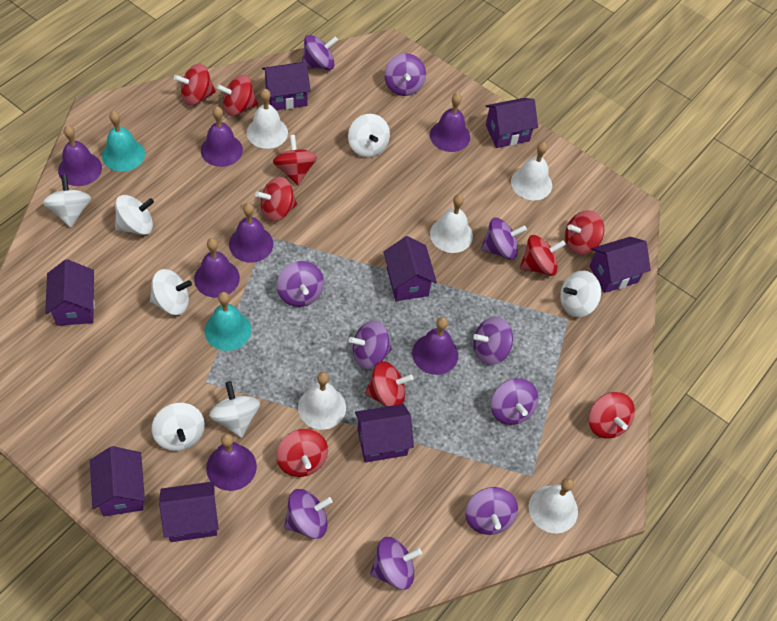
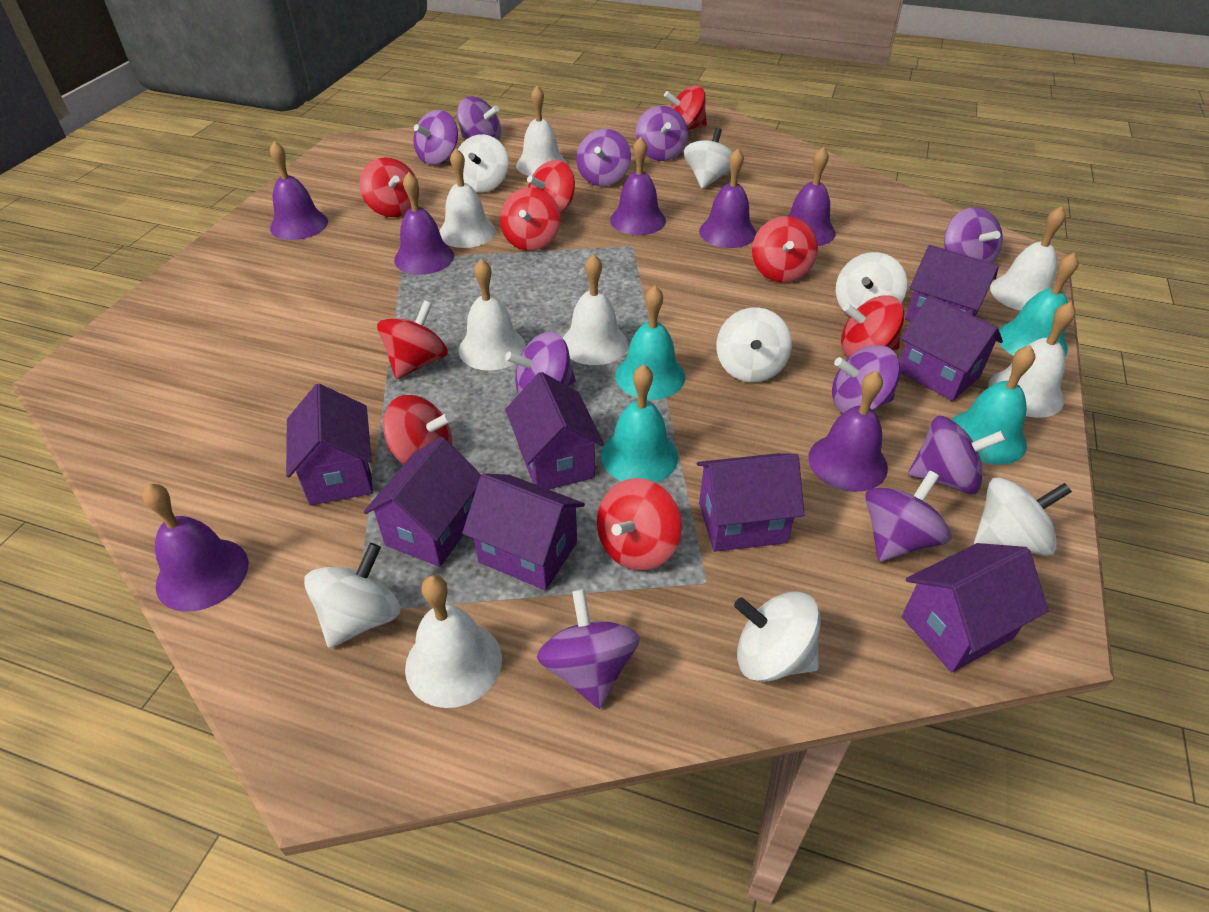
turquoise bell: 2 -> 4
white bell: 5 -> 7

